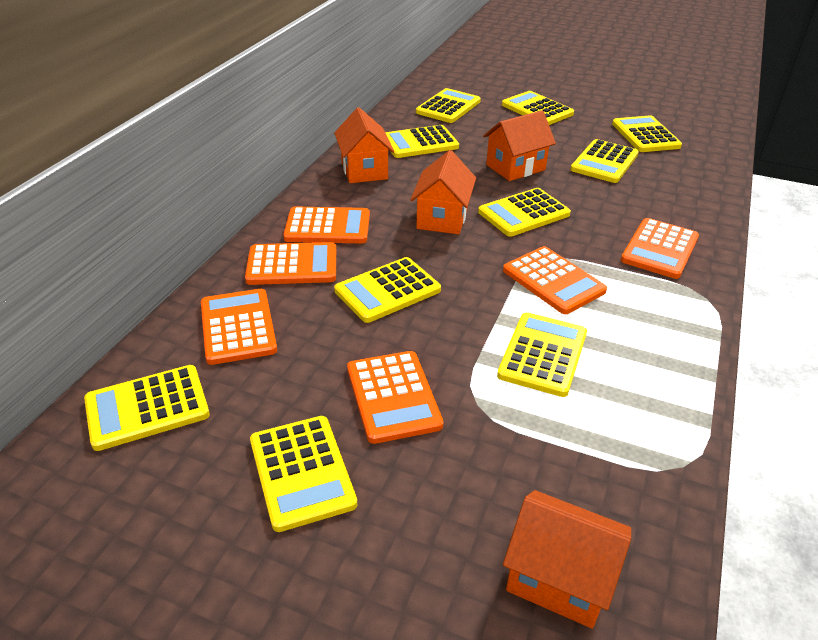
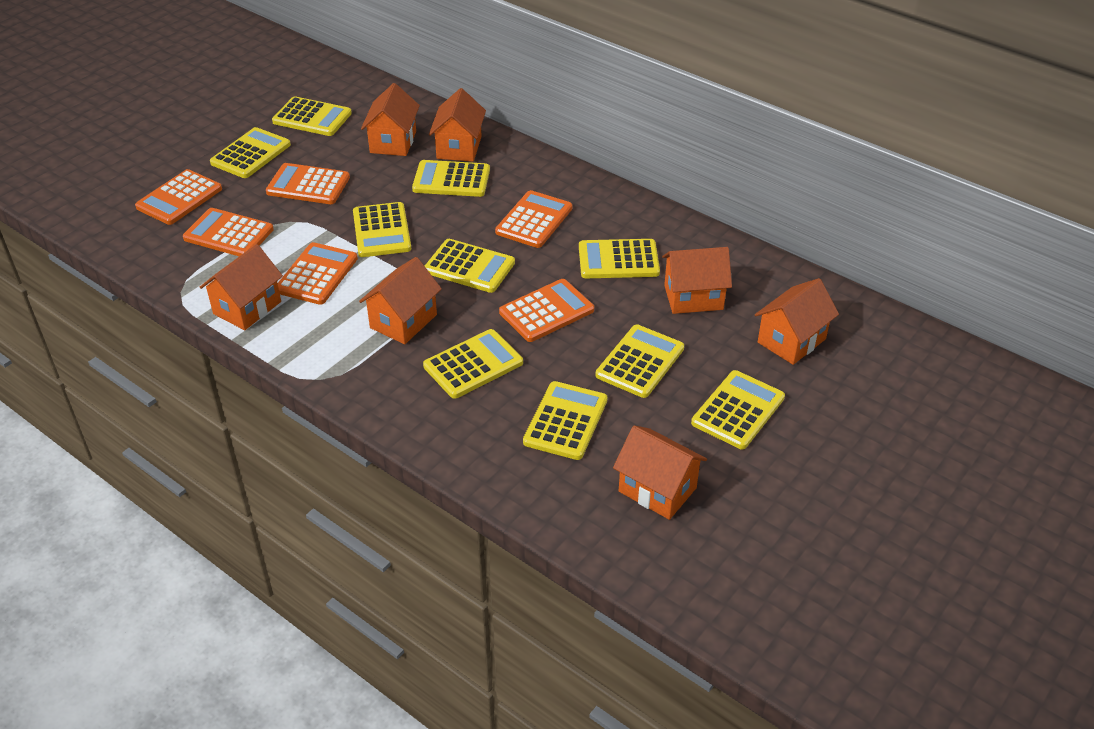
orange house: 4 -> 7

